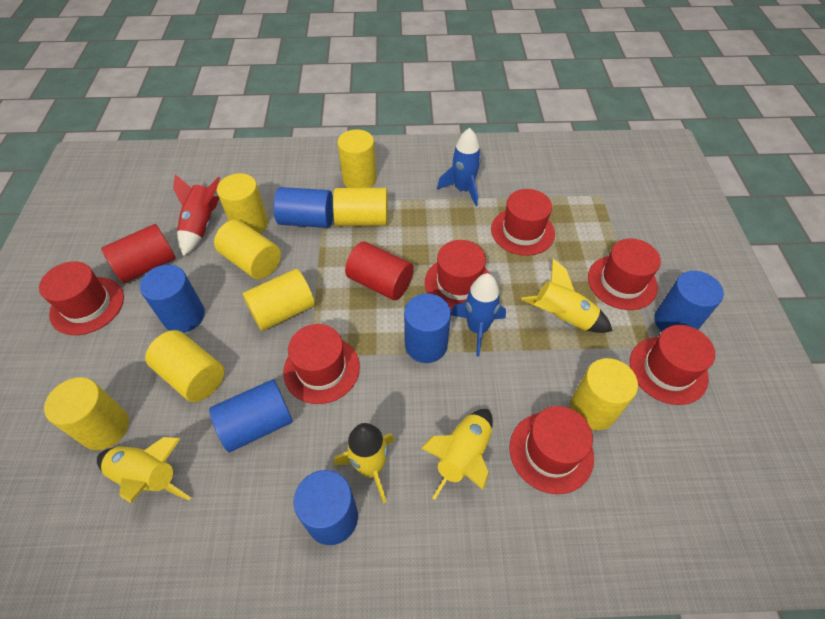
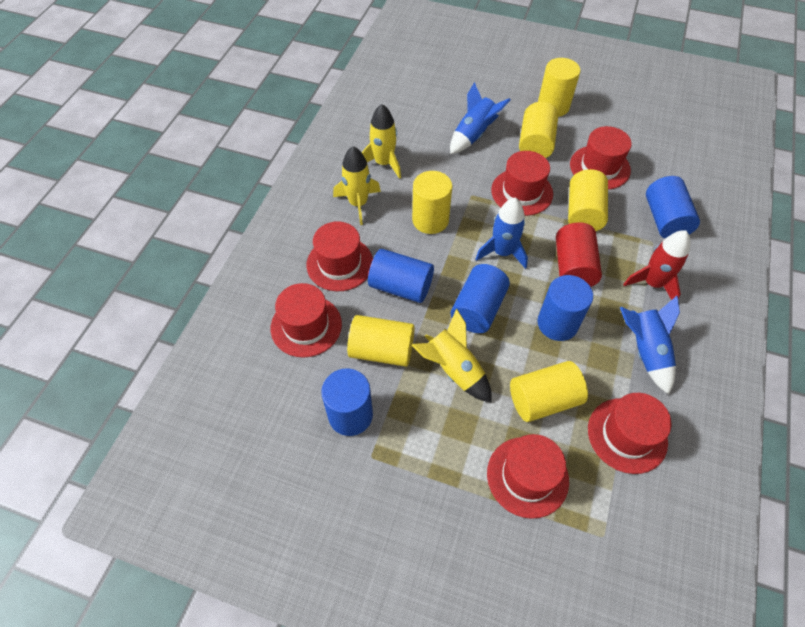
blue cylinder: 6 -> 5
blue rocket: 2 -> 3
red cylinder: 2 -> 1
red hat: 7 -> 6
yellow cylinder: 8 -> 6
yellow rocket: 4 -> 3

